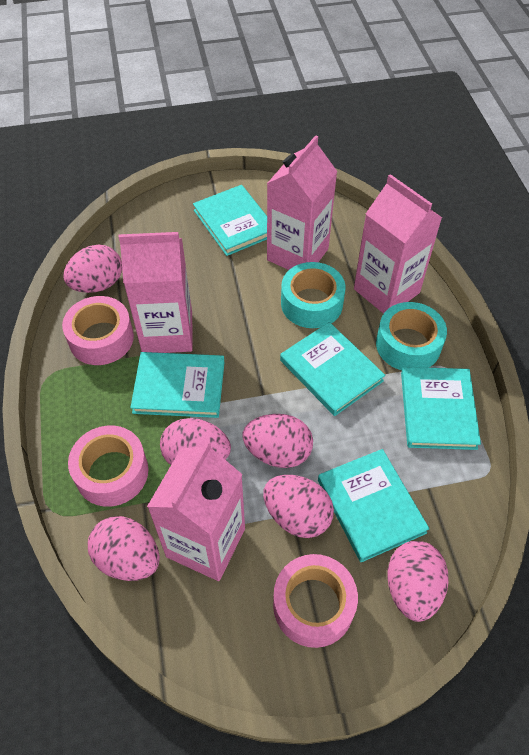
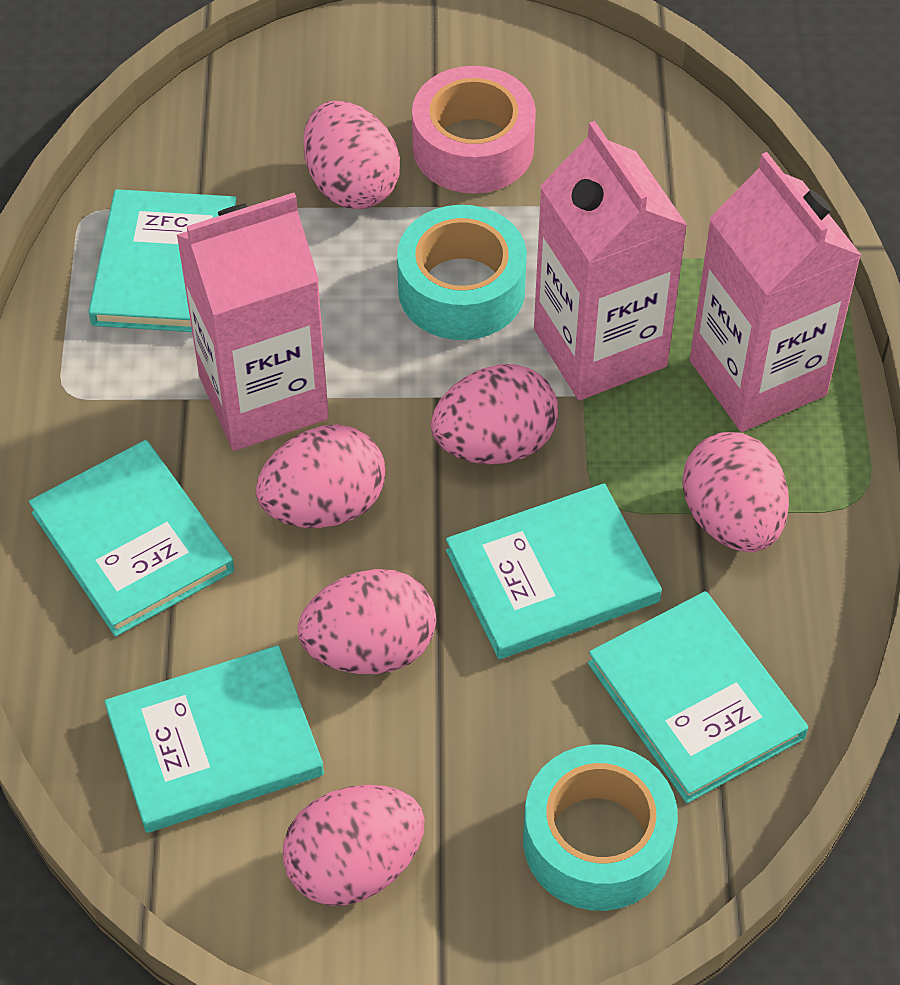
pink carton: 4 -> 3
pink tape: 3 -> 1

